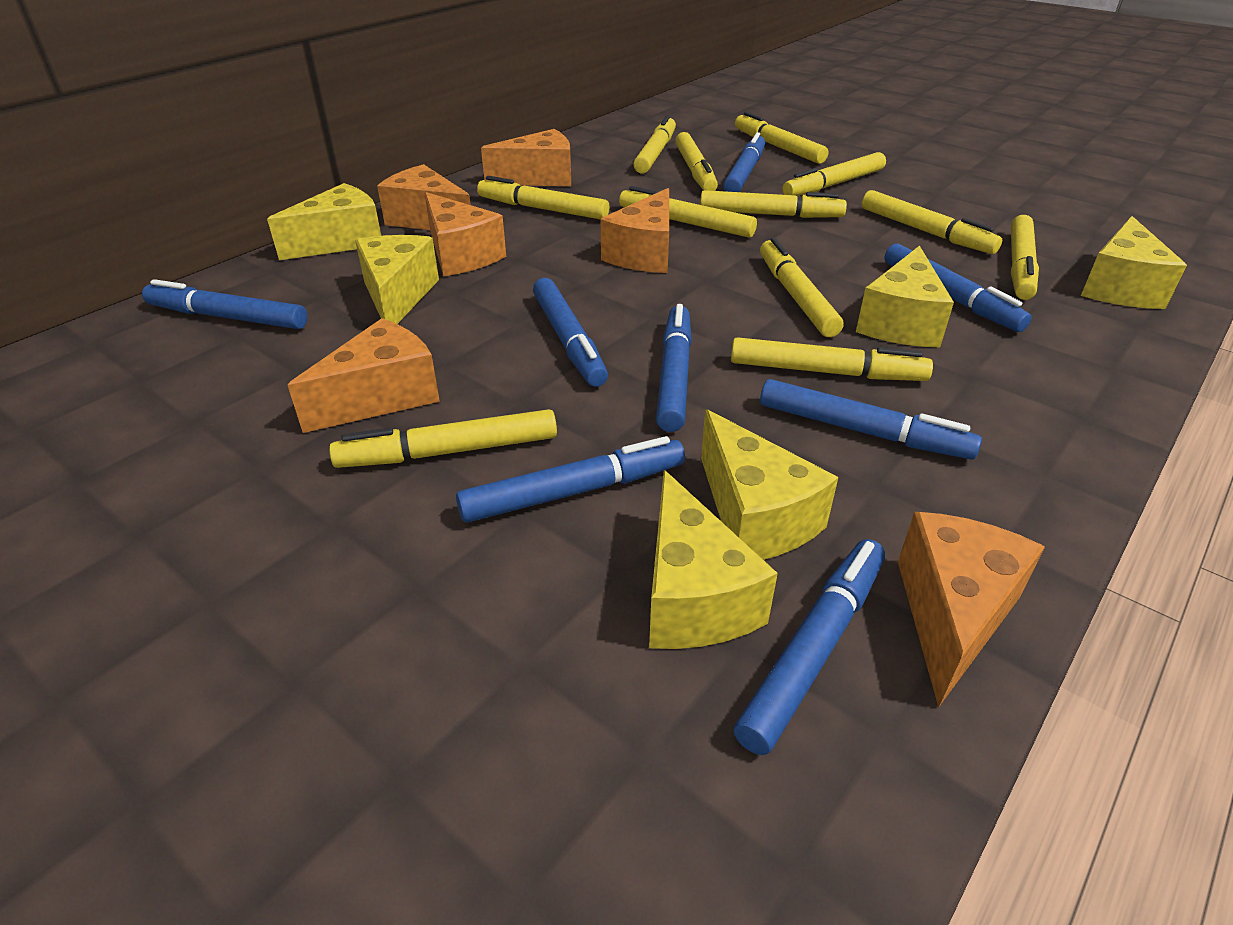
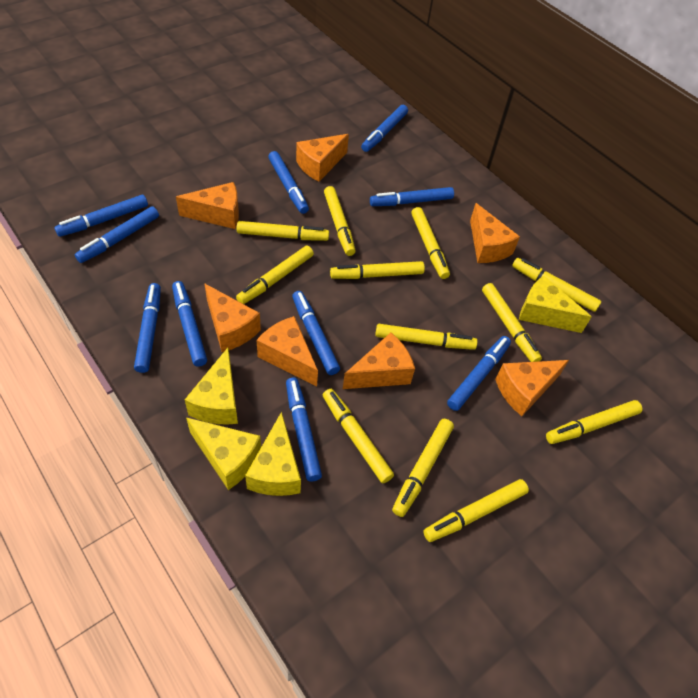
blue marker: 8 -> 10
orange cheese: 6 -> 7
yellow cheese: 6 -> 4

